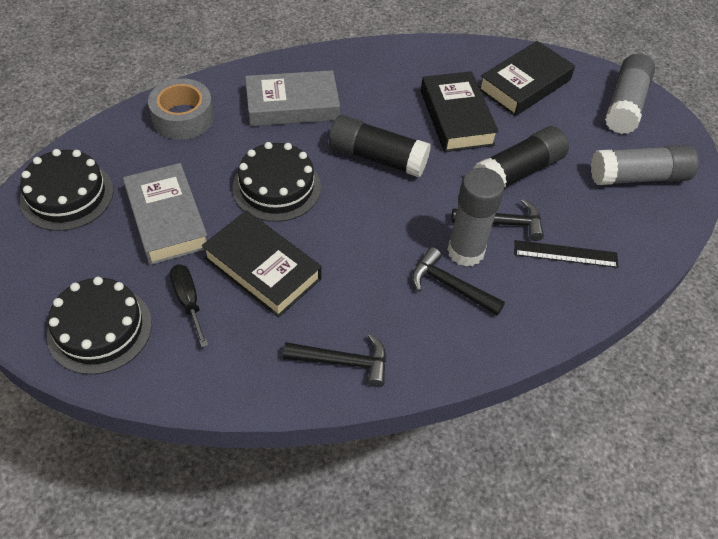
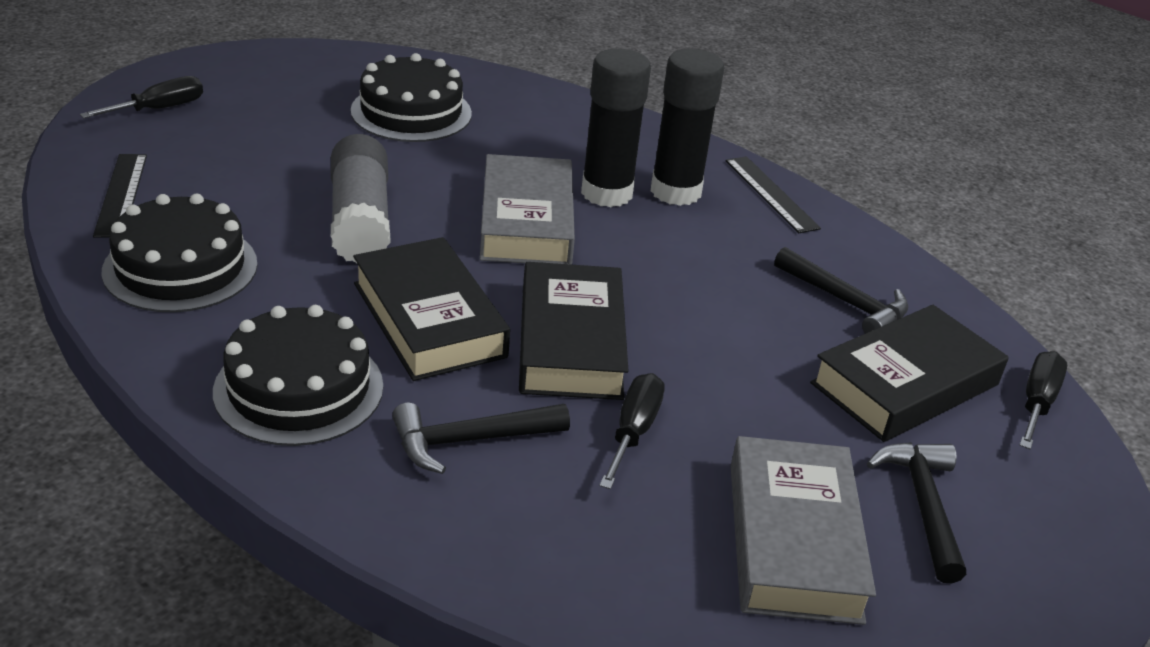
black ruler: 1 -> 2
black screwdriver: 1 -> 3
grey glue stick: 3 -> 1
grey tape: 1 -> 0

